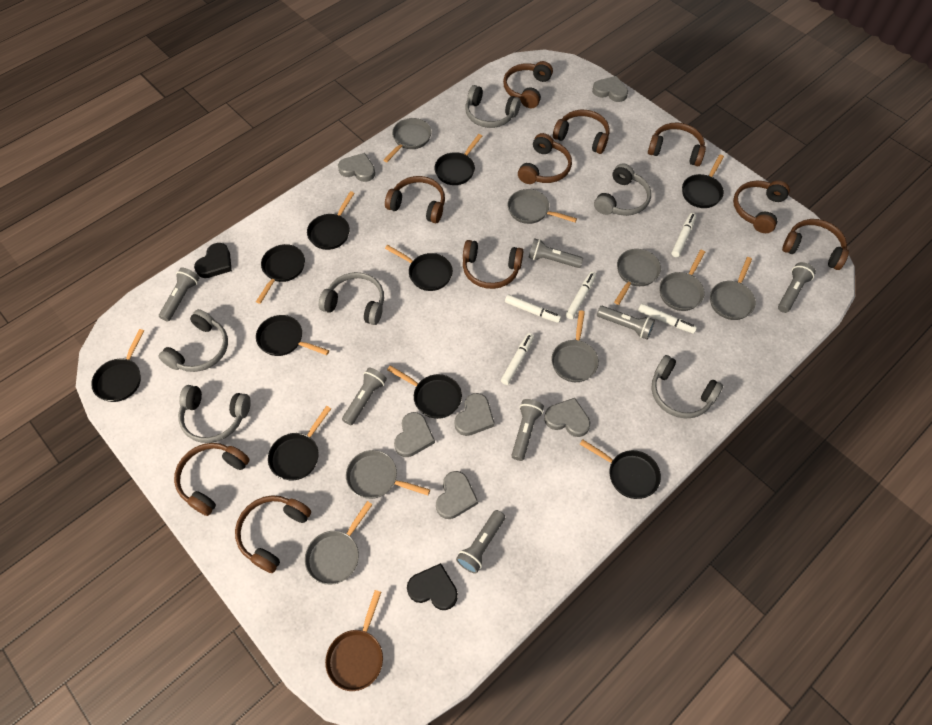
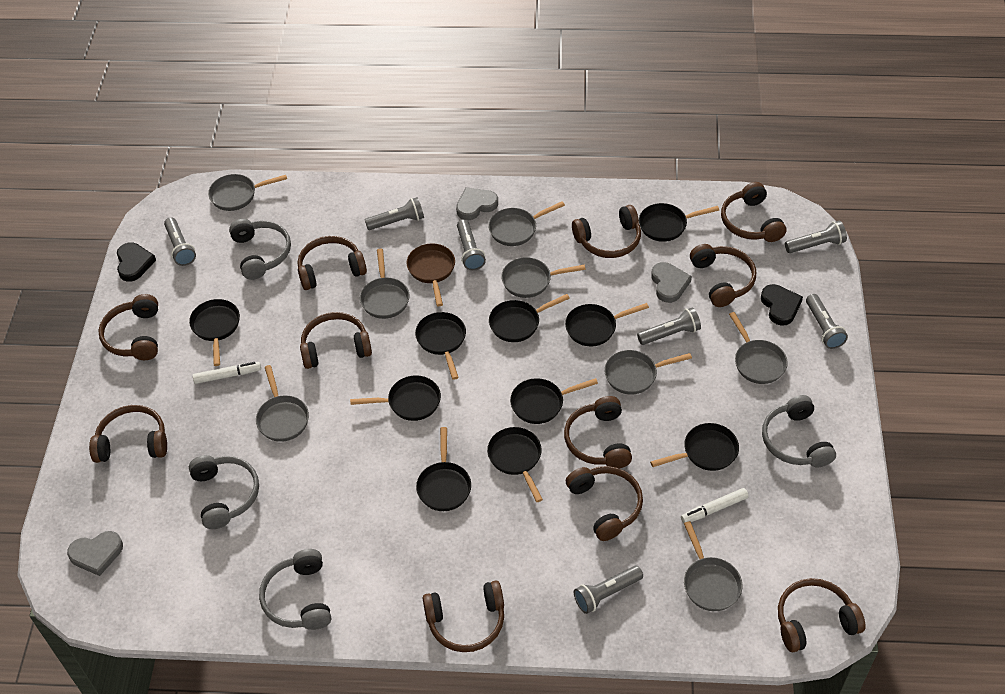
brown headphones: 10 -> 11
grey headphones: 6 -> 4
grey heart: 6 -> 3
white marker: 5 -> 2

